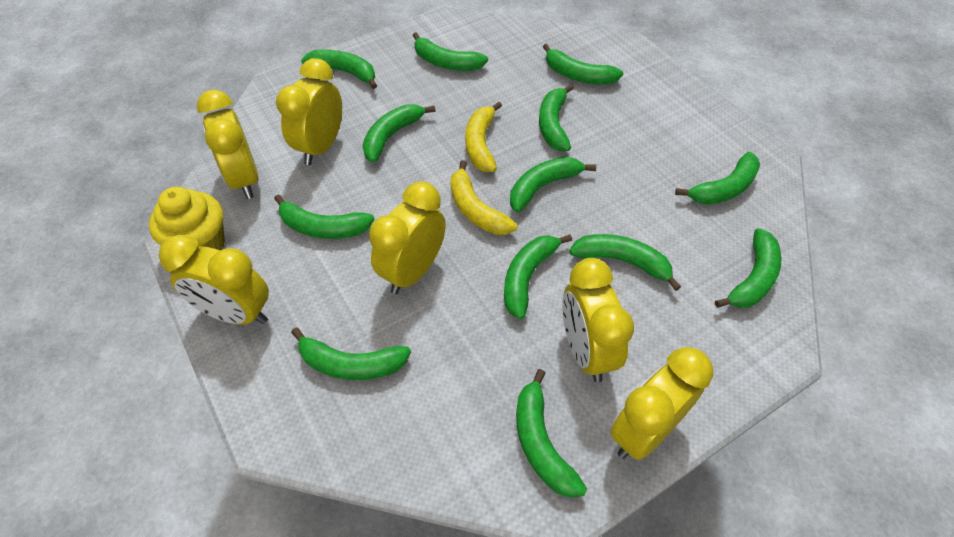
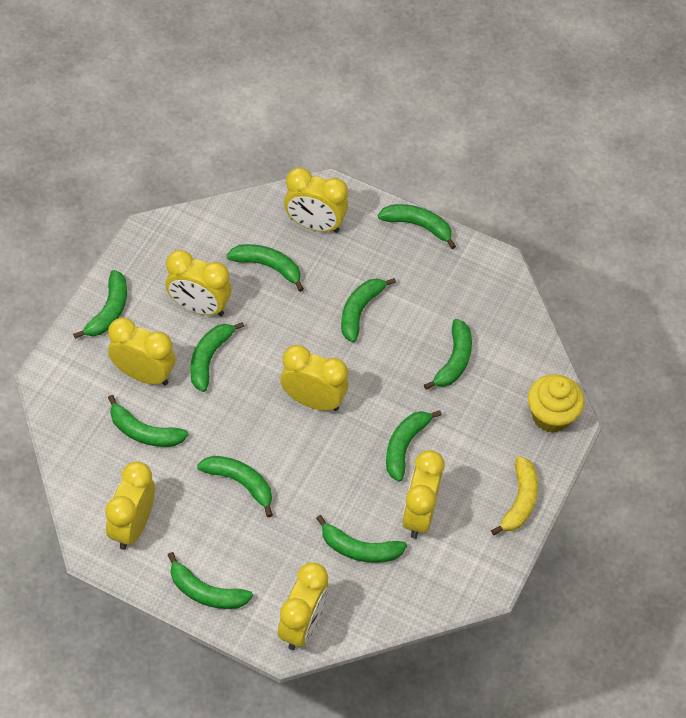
green banana: 13 -> 11
yellow banana: 2 -> 1
yellow clock: 6 -> 7

